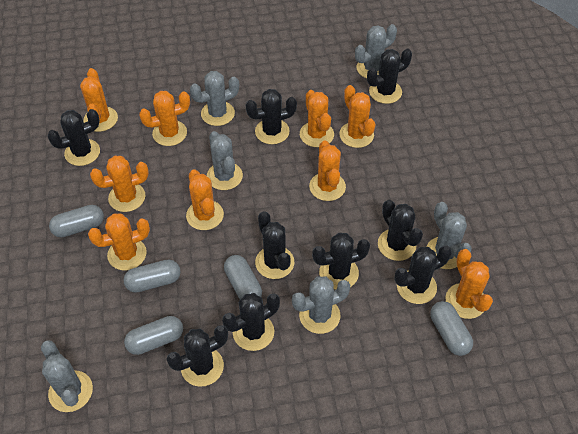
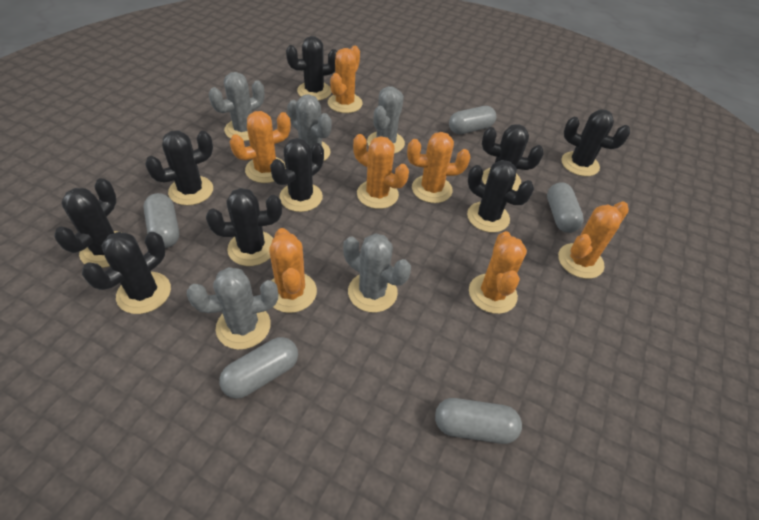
grey cactus: 6 -> 5
orange cactus: 9 -> 7

